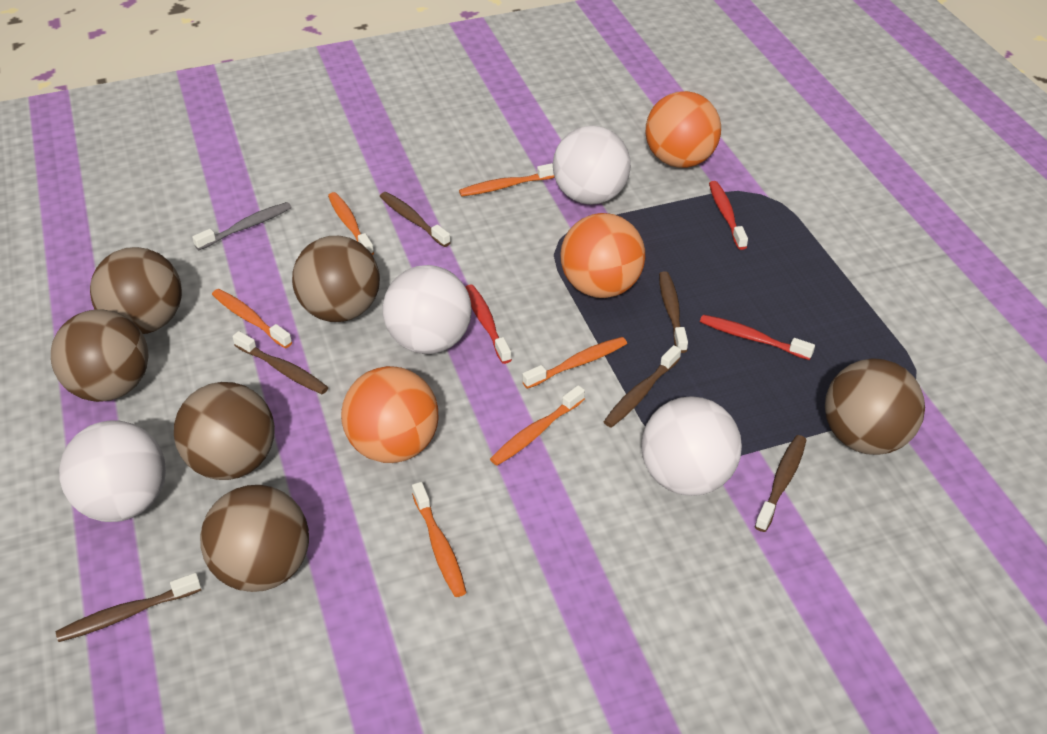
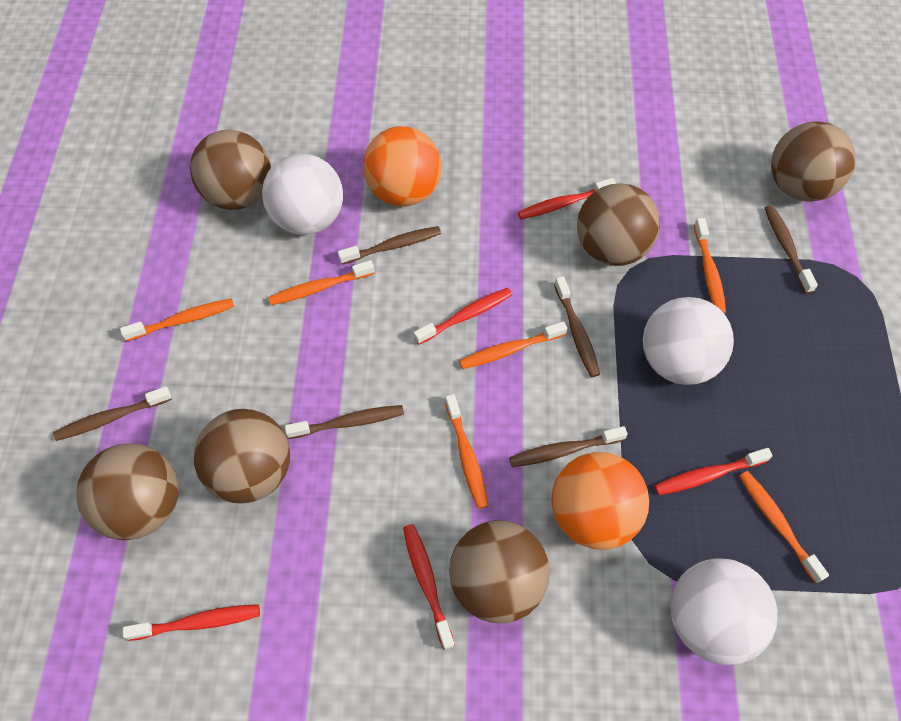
grey toothbrush: 1 -> 0
orange ball: 3 -> 2
red toothbrush: 3 -> 5
white ball: 4 -> 3

